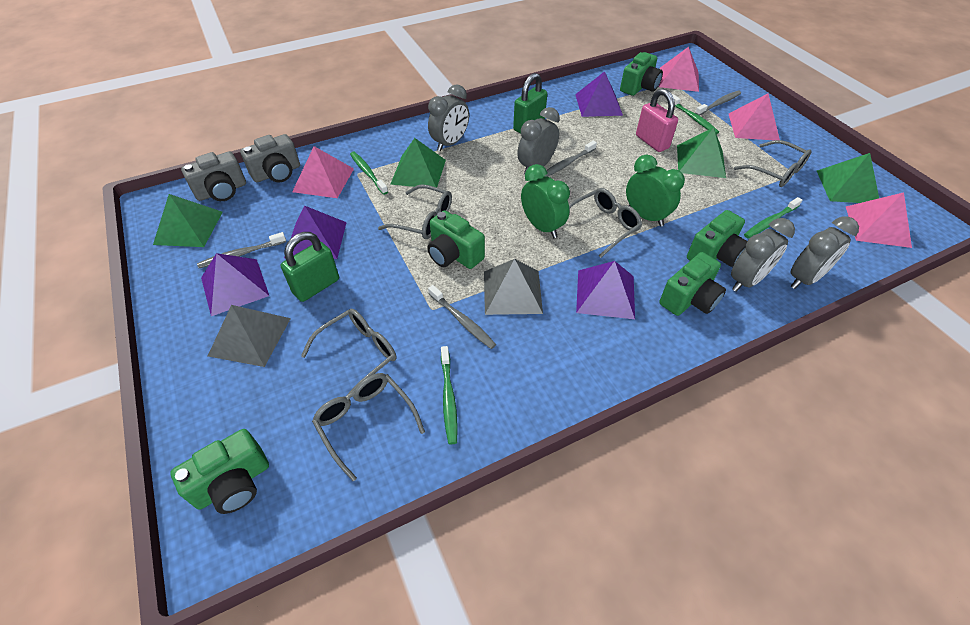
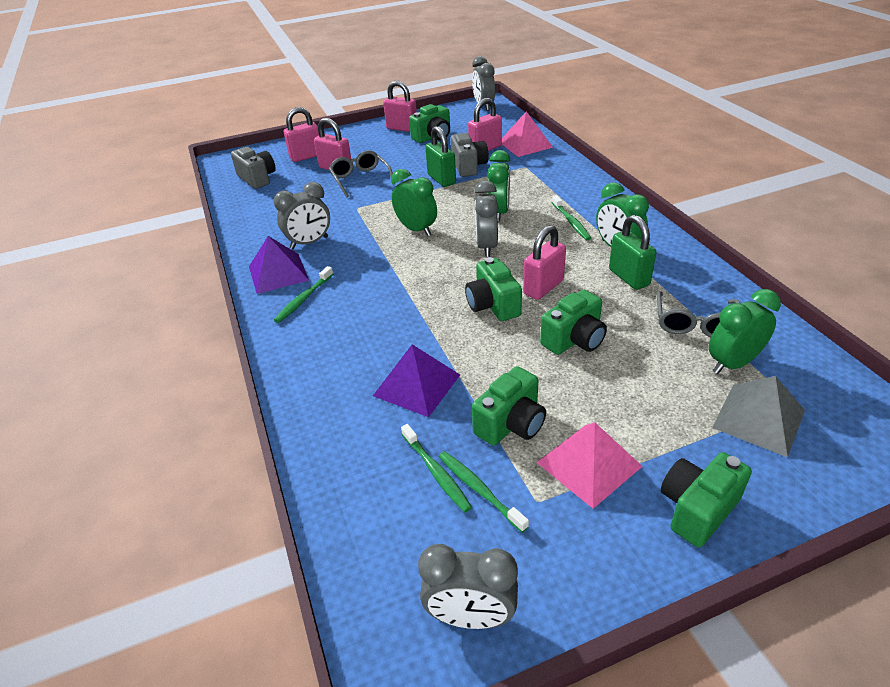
green clock: 2 -> 4
green pyramid: 4 -> 0
grey glasses: 5 -> 2
grey pyramid: 2 -> 1
grey toothbrush: 4 -> 0
pink padlock: 1 -> 5
pink pyramid: 4 -> 2
purple pyramid: 4 -> 2

